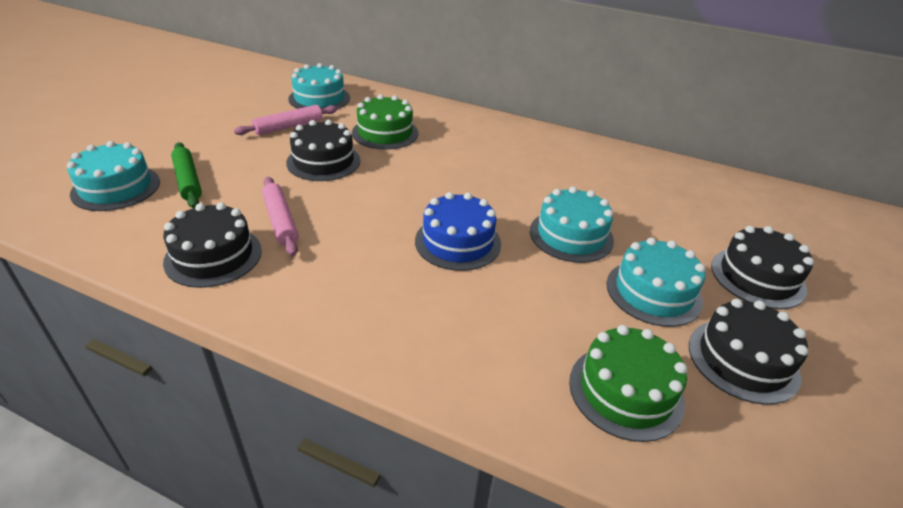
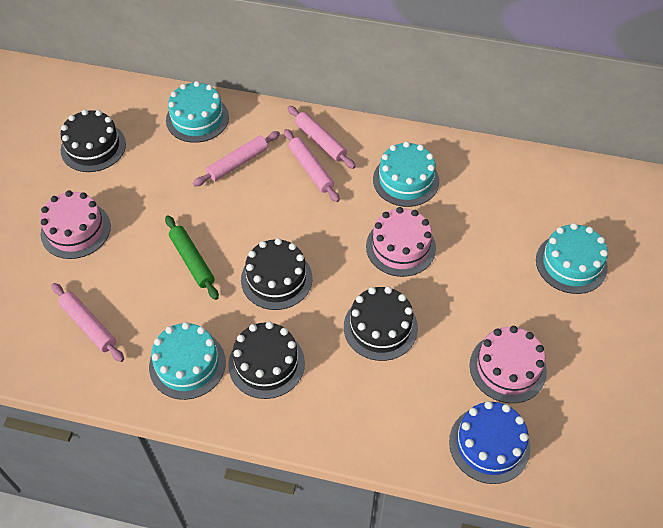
green cake: 2 -> 0
pink cake: 0 -> 3
pink rolling pin: 2 -> 4

